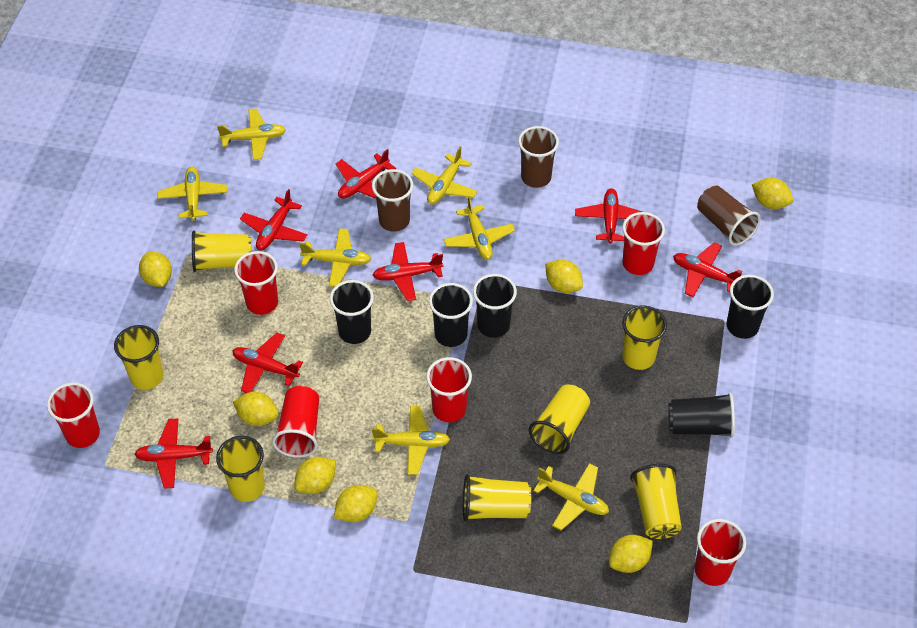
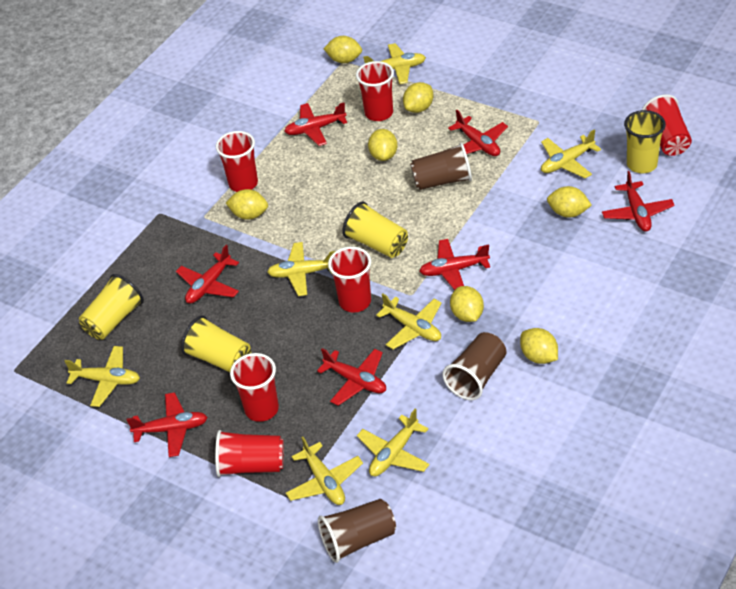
black cup: 5 -> 0
yellow cup: 7 -> 4

